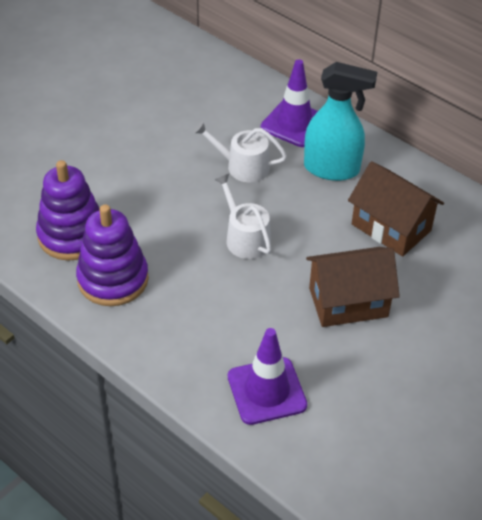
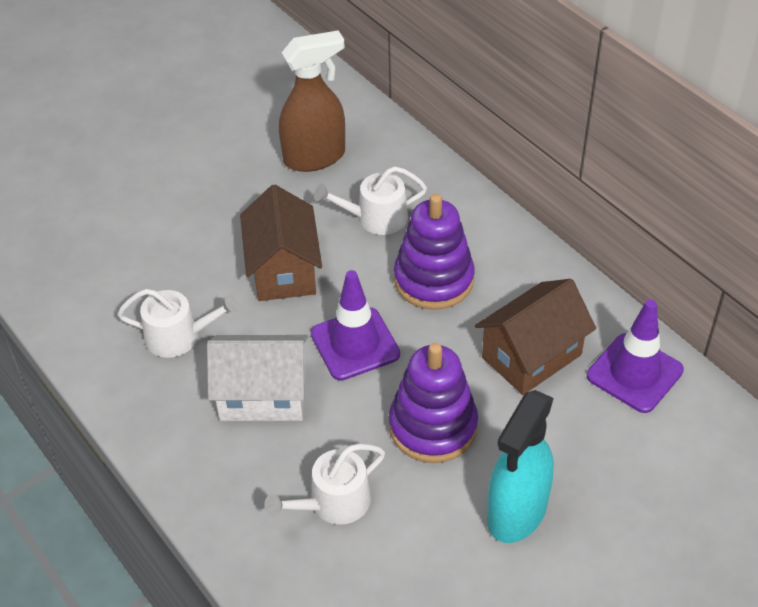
brown spray bottle: 0 -> 1
white house: 0 -> 1
white watering can: 2 -> 3

